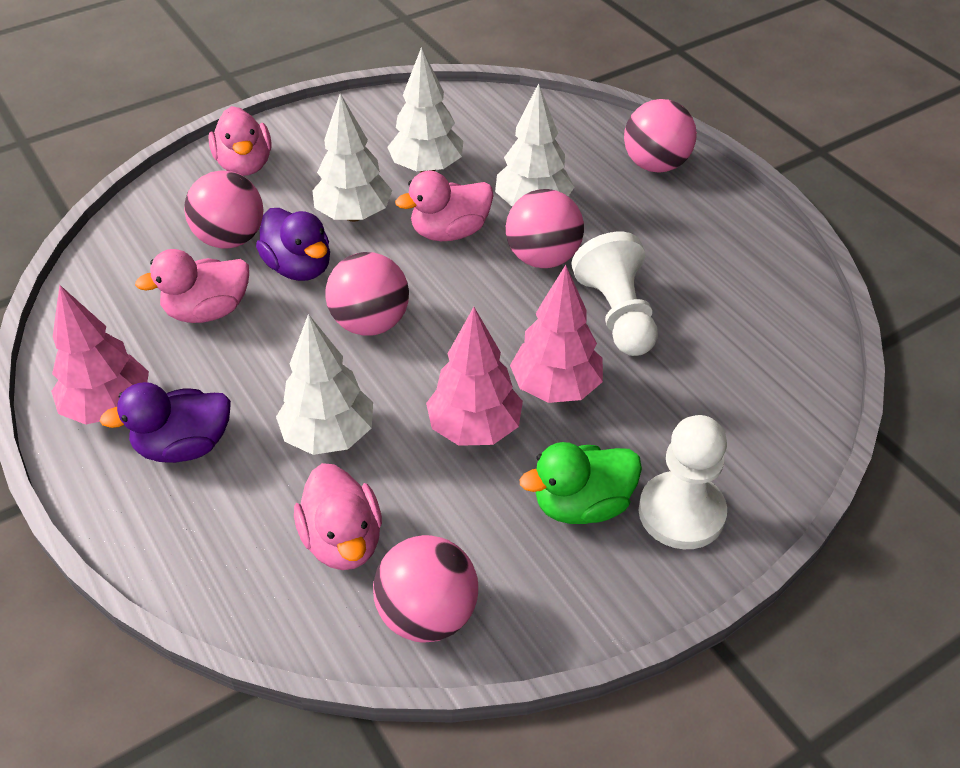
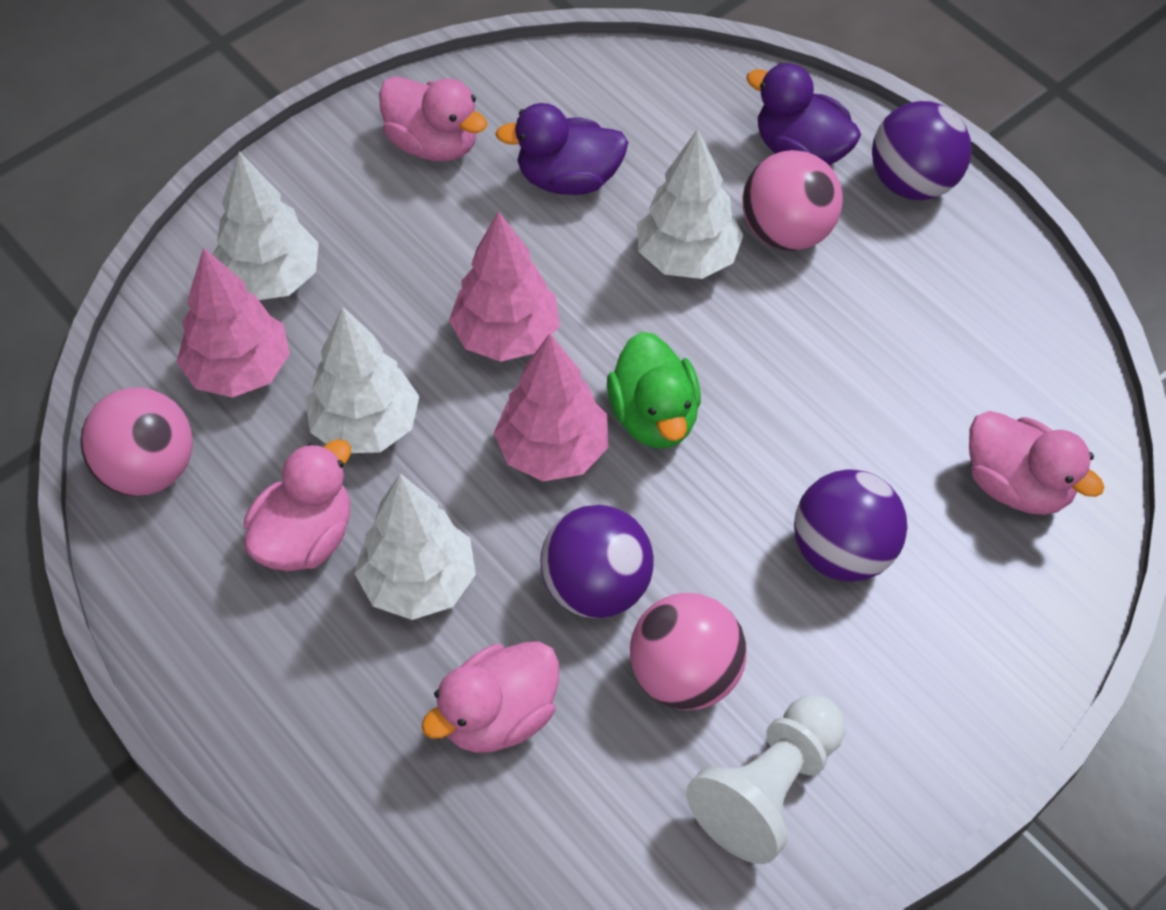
pink ball: 5 -> 3
purple ball: 0 -> 3
white pawn: 2 -> 1

